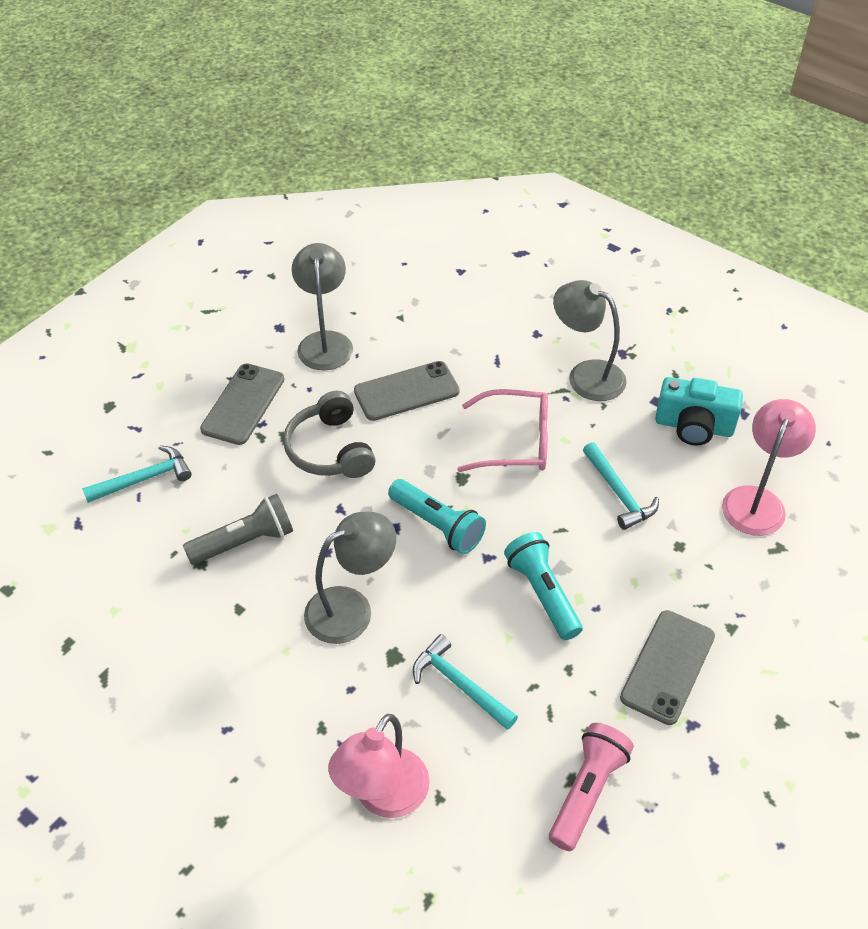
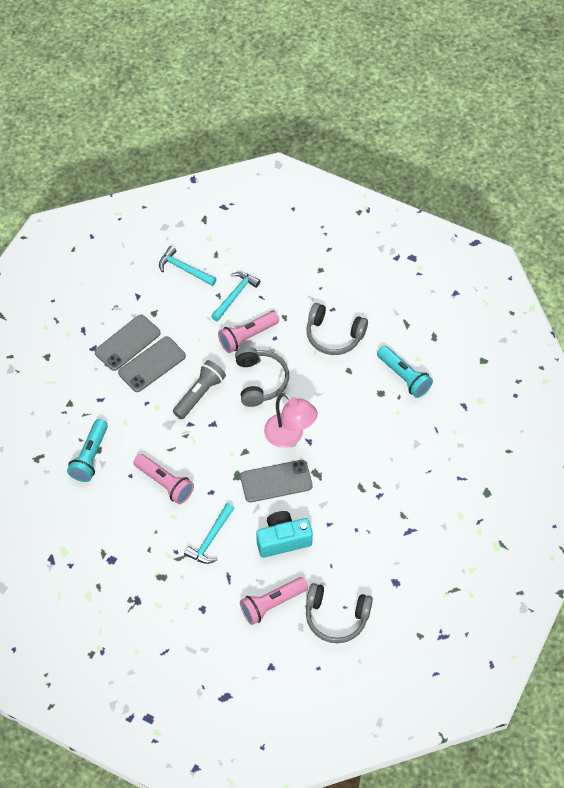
grey headphones: 1 -> 3
grey lamp: 3 -> 0
pink flashlight: 1 -> 3
pink glasses: 1 -> 0
pink lamp: 2 -> 1

